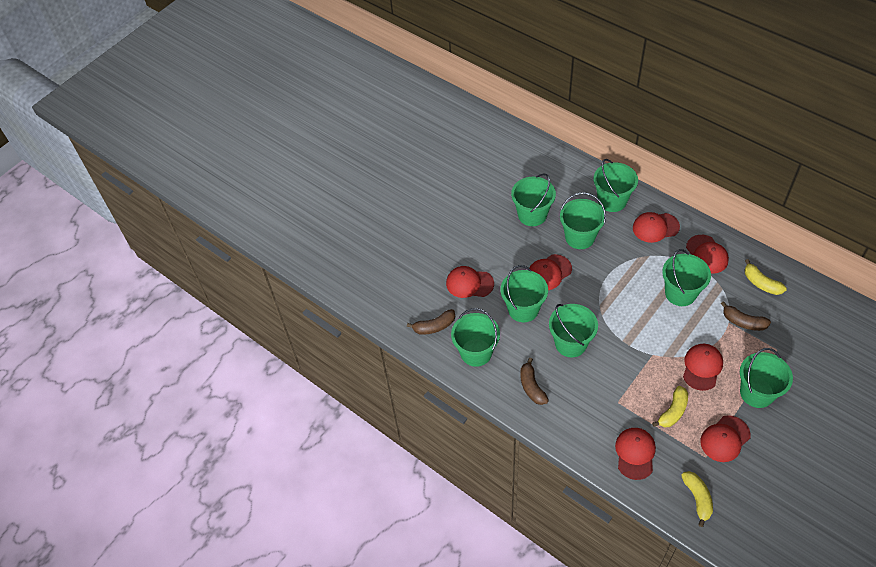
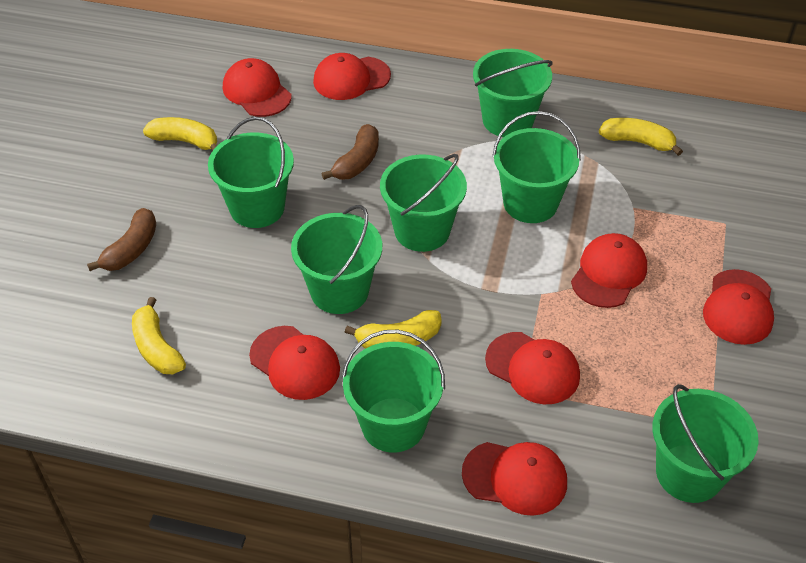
brown banana: 3 -> 2
green bucket: 8 -> 7
yellow banana: 3 -> 4

